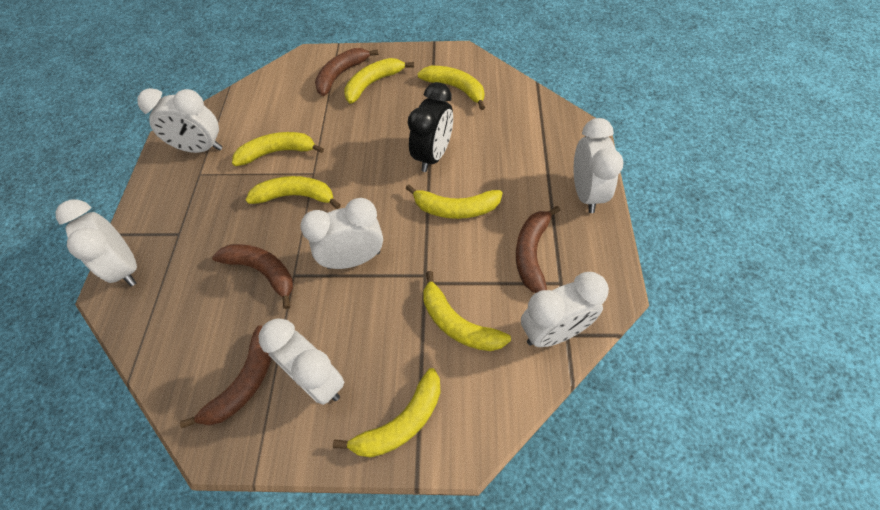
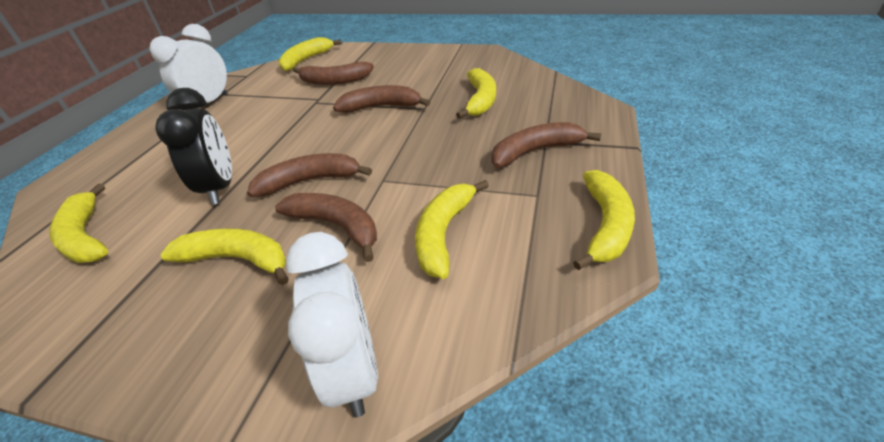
brown banana: 4 -> 5
white clock: 6 -> 2
yellow banana: 7 -> 6

